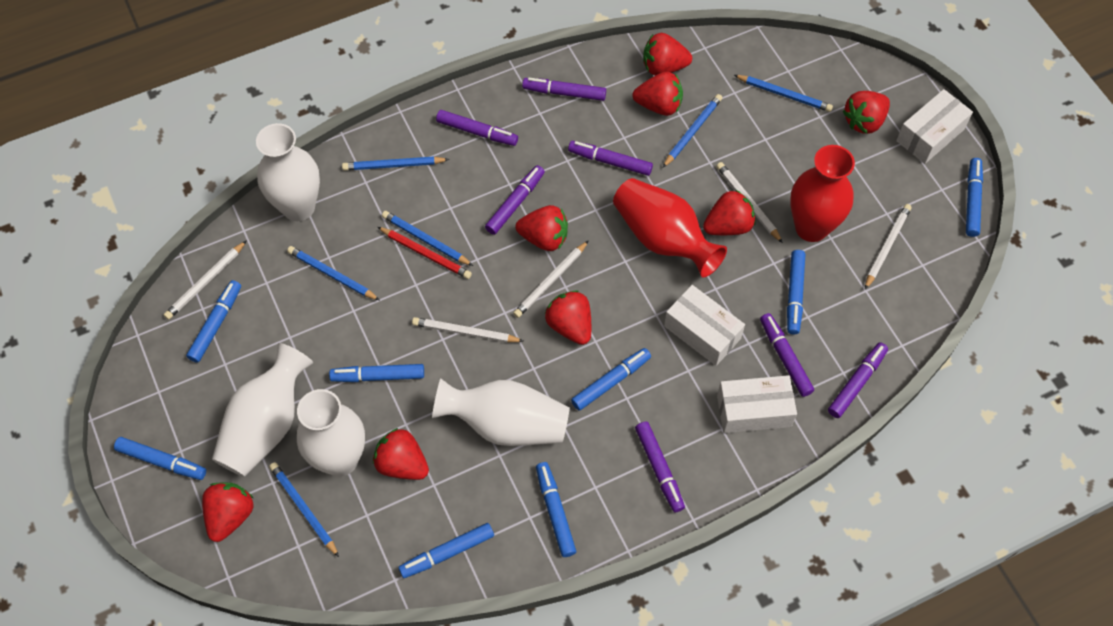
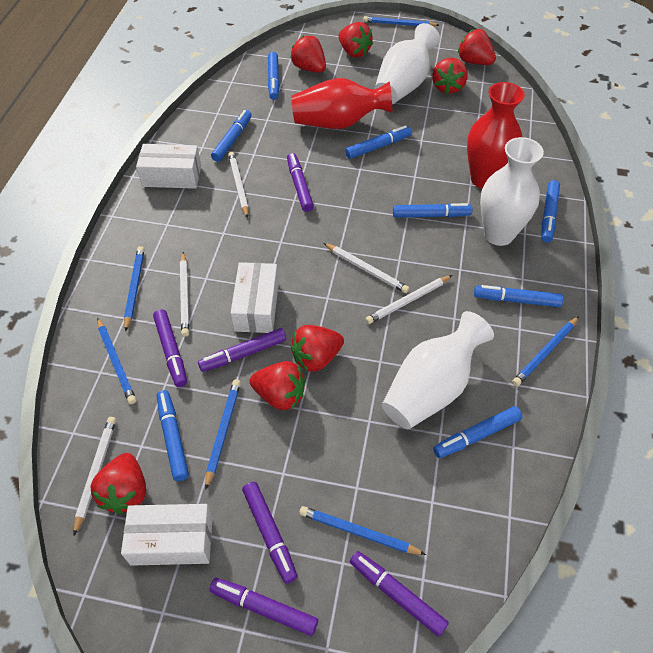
purple marker: 7 -> 6
red pencil: 1 -> 0
red strawberry: 8 -> 7
white vase: 4 -> 3

